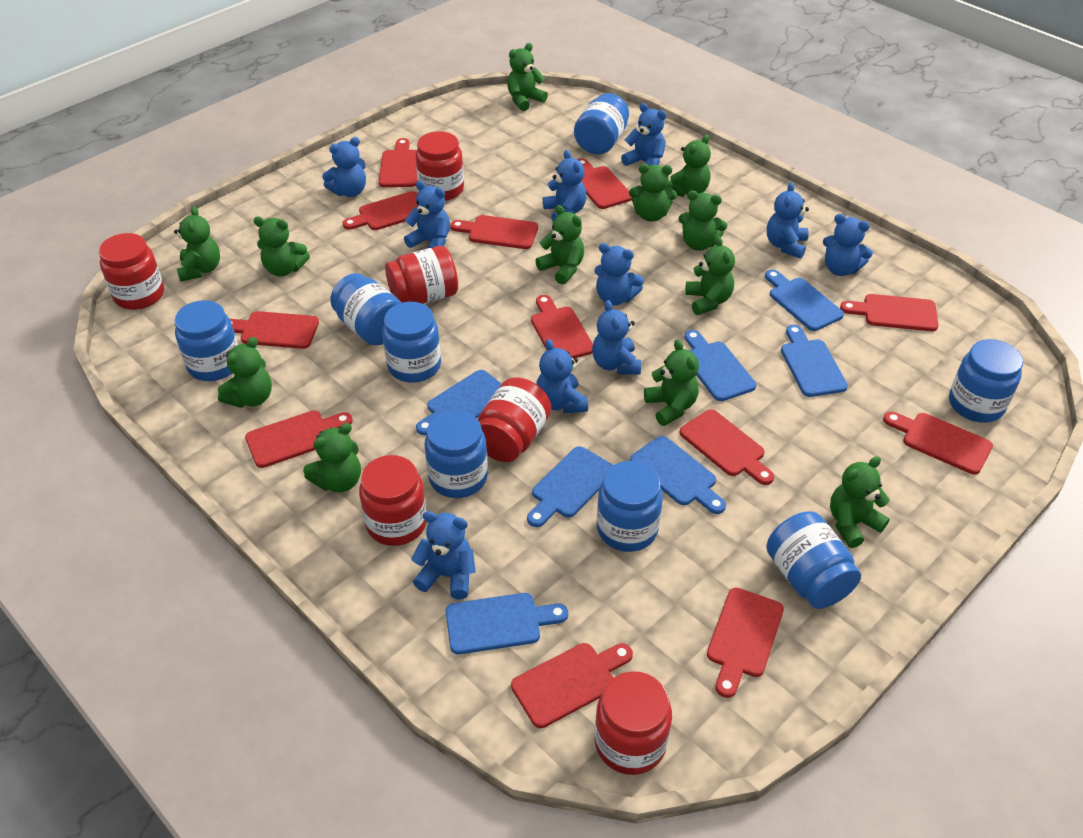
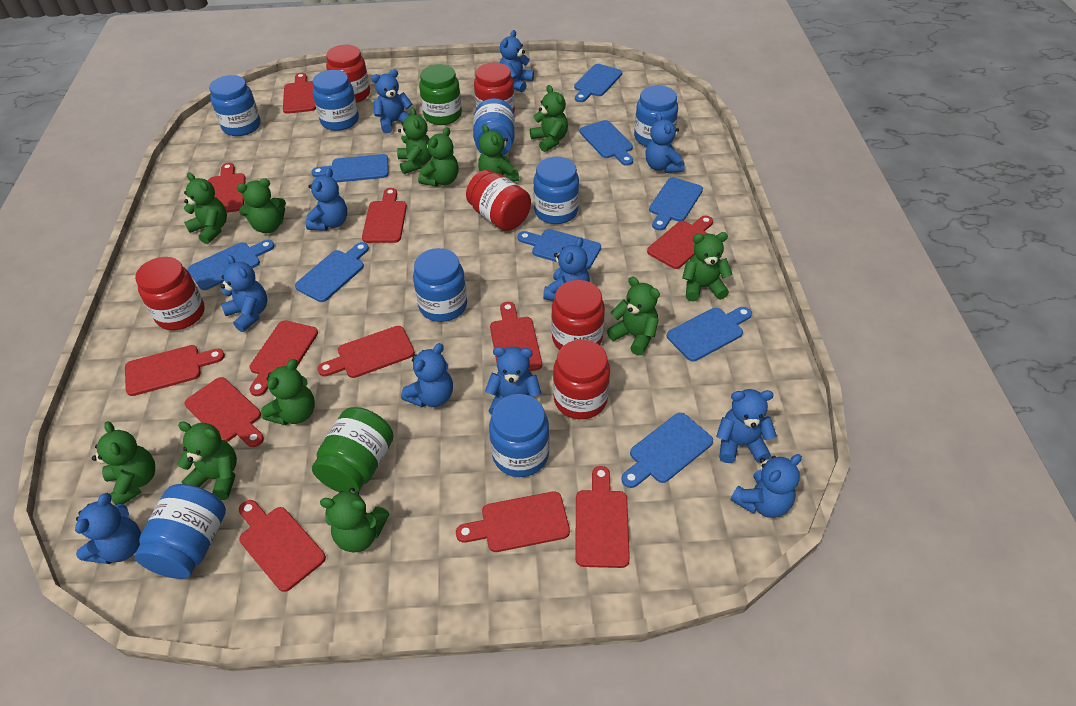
blue cutting board: 7 -> 9
blue teddy bear: 10 -> 11
green jar: 0 -> 2

